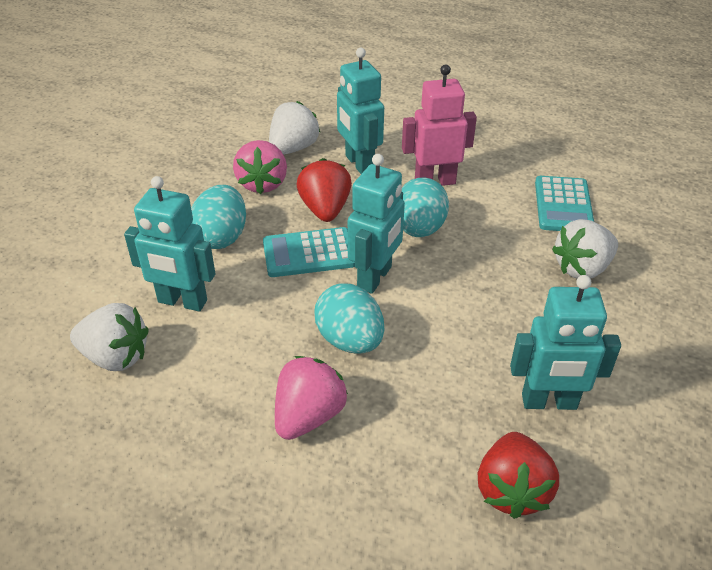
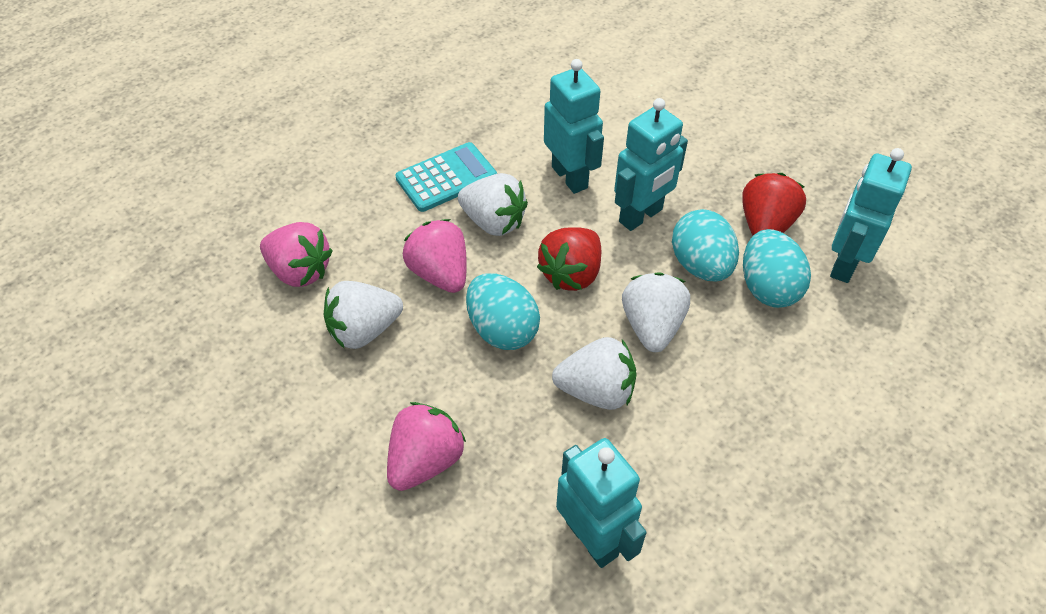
pink robot: 1 -> 0
pink strawberry: 2 -> 3
turquoise calculator: 2 -> 1
white strawberry: 3 -> 4

